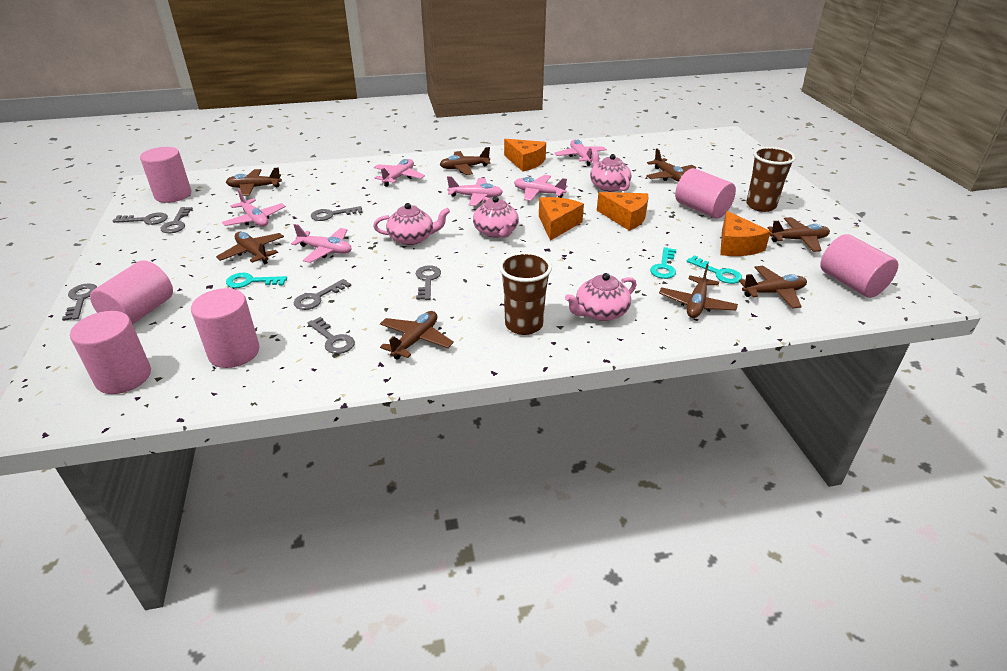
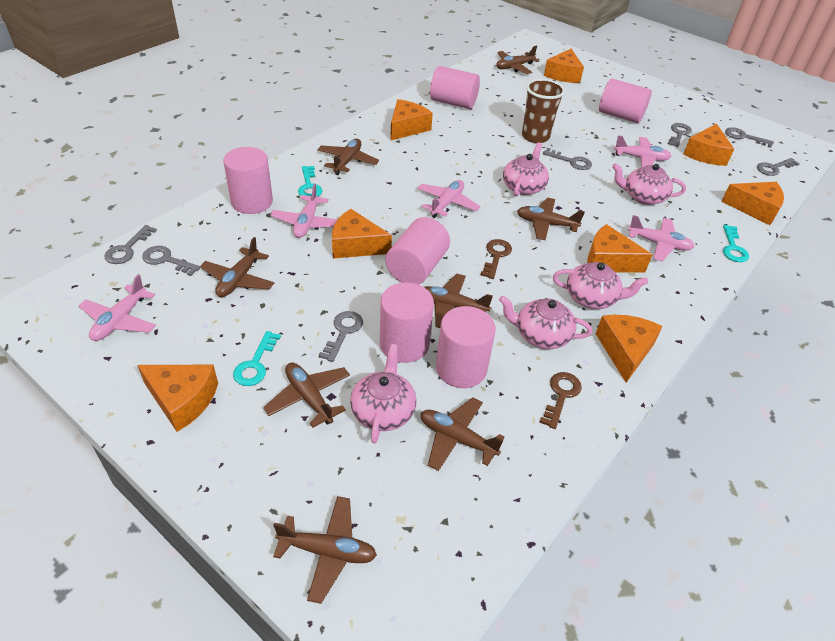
brown cup: 2 -> 1
brown key: 0 -> 2
orange cheese: 4 -> 8
pink plane: 6 -> 5
pink teapot: 4 -> 5

